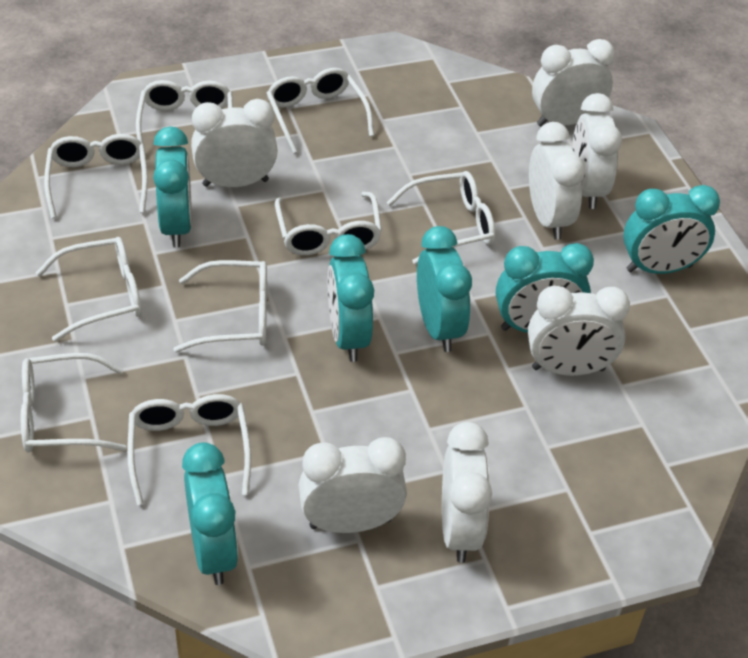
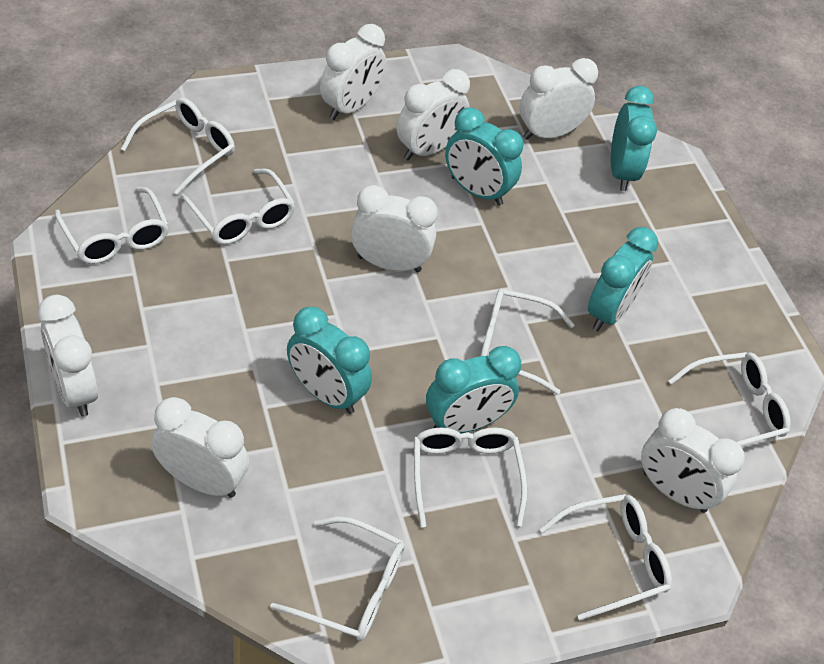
turquoise clock: 6 -> 5
white glasses: 9 -> 8

